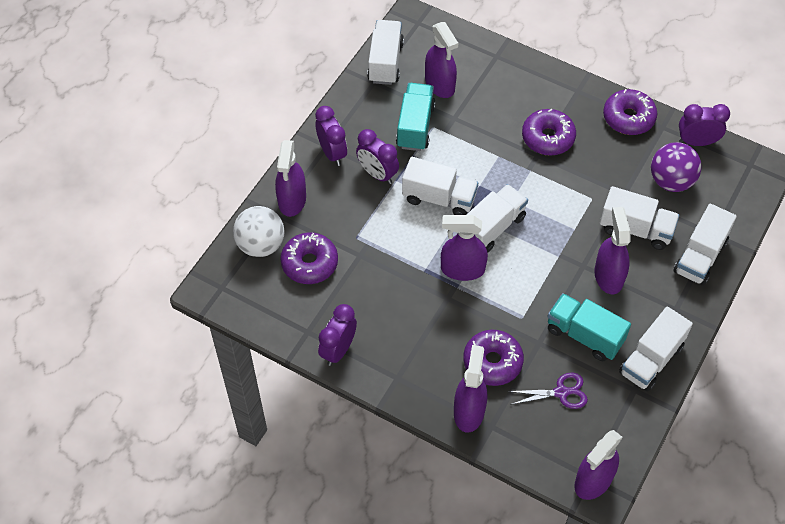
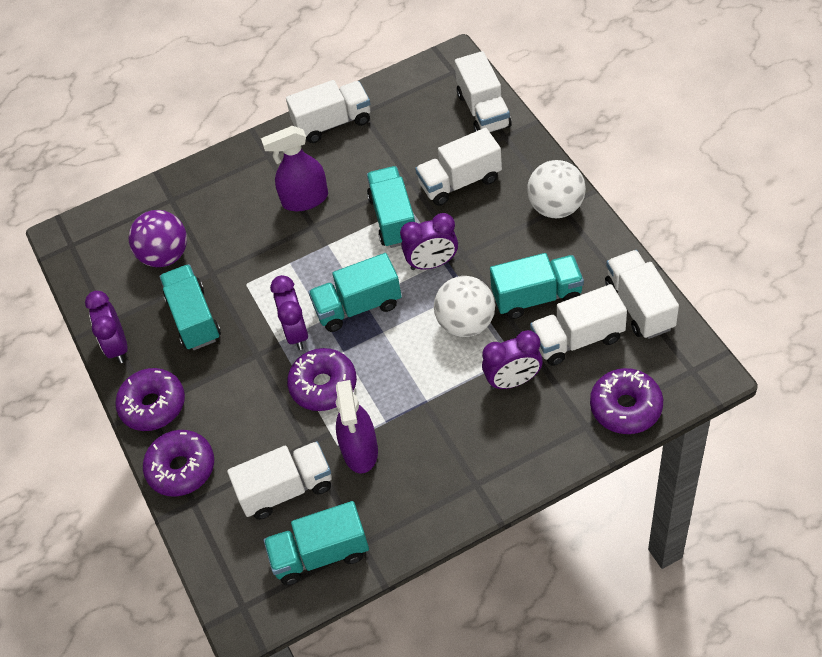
purple scissors: 1 -> 0
purple spray bottle: 6 -> 2
turquoise truck: 2 -> 5
white ball: 1 -> 2

